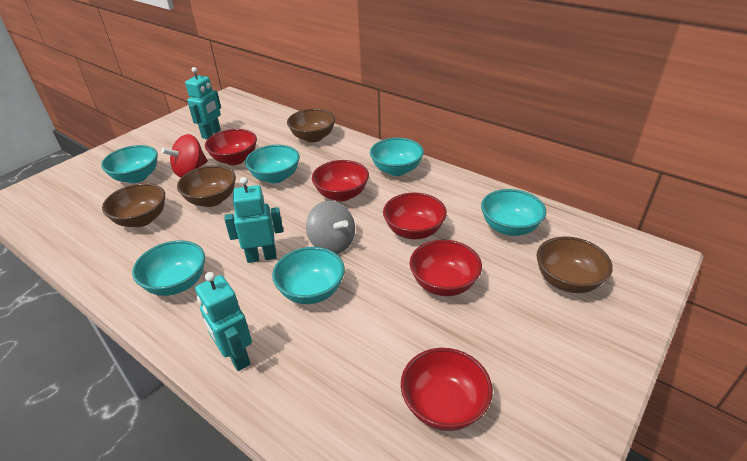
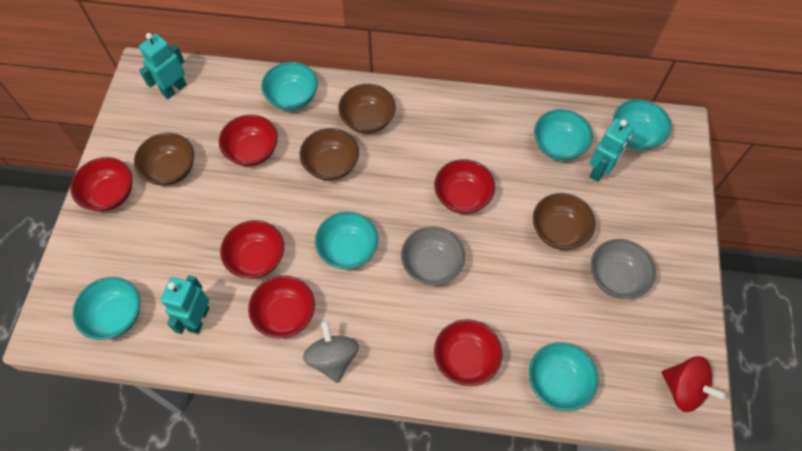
grey bowl: 0 -> 2
red bowl: 5 -> 6

